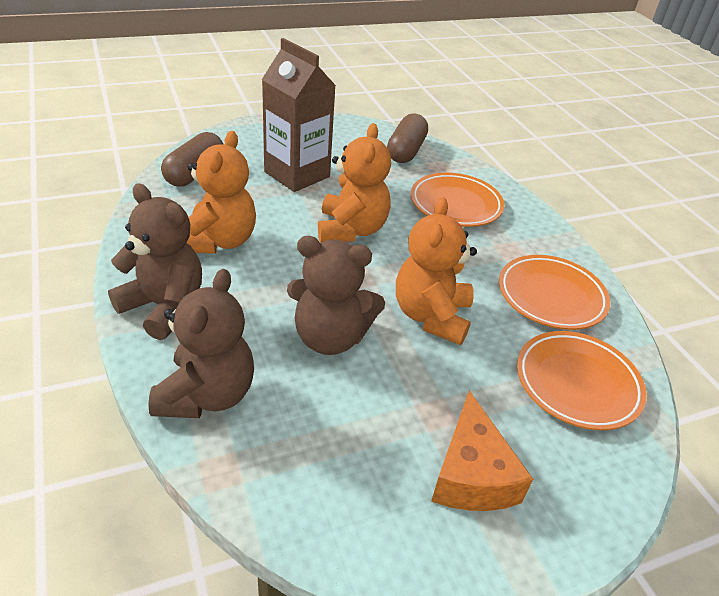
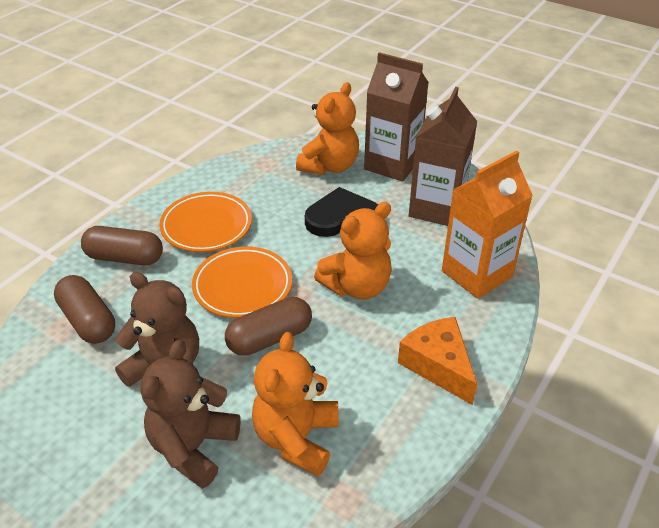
black heart: 0 -> 1
brown capsule: 2 -> 3
brown carton: 1 -> 2
brown teddy bear: 3 -> 2
orange carton: 0 -> 1
orange plate: 3 -> 2

